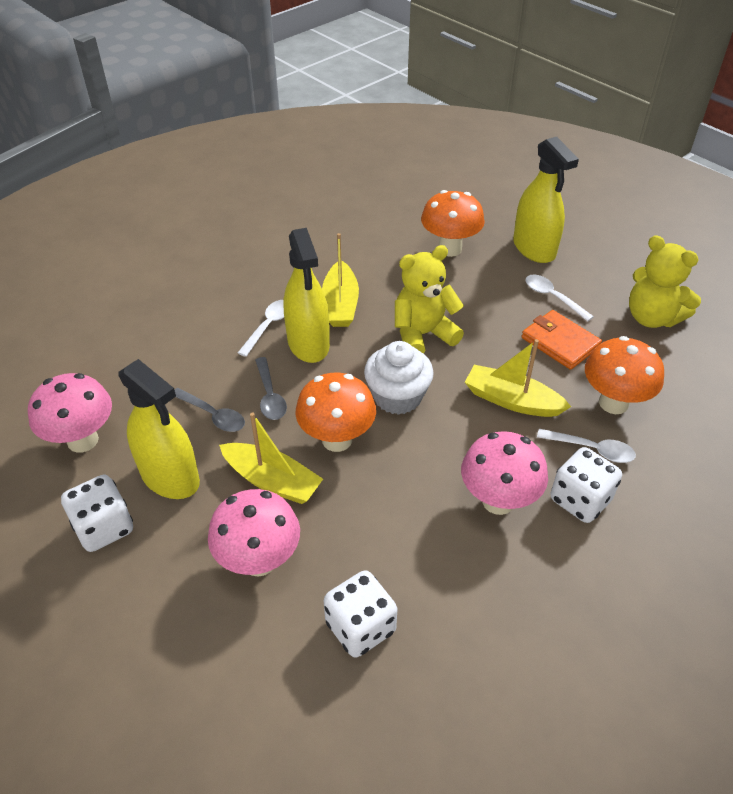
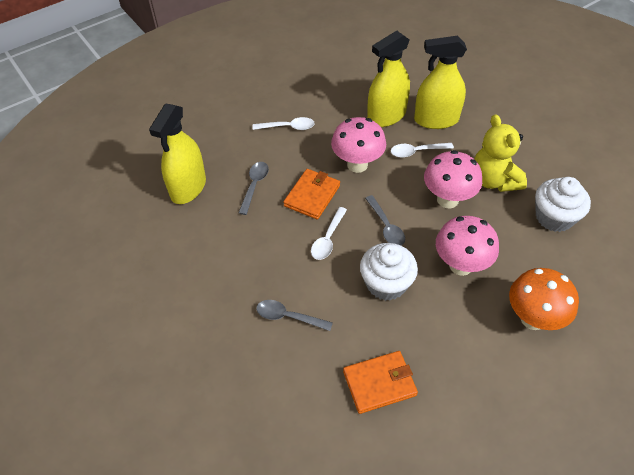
grey spoon: 2 -> 3
orange mushroom: 3 -> 1
orange wallet: 1 -> 2
white cupcake: 1 -> 2
white dice: 3 -> 0
yellow boat: 3 -> 0
yellow teddy bear: 2 -> 1

